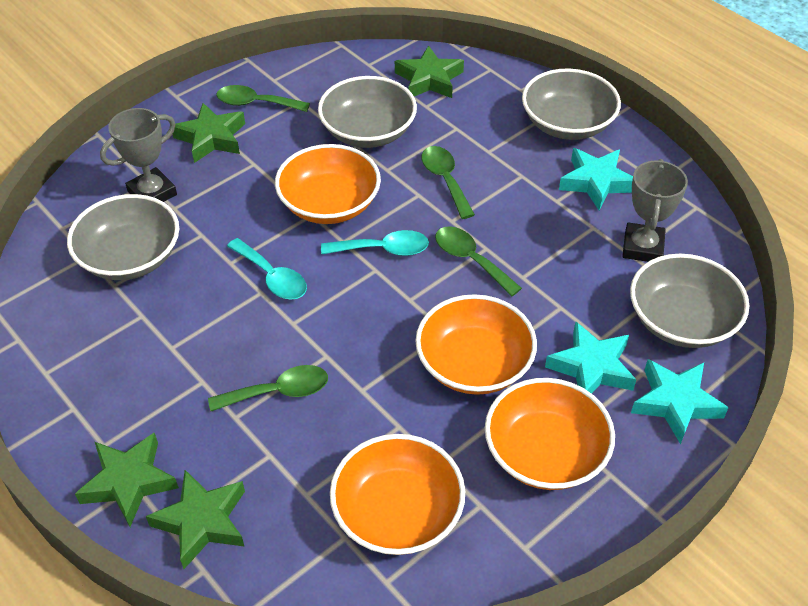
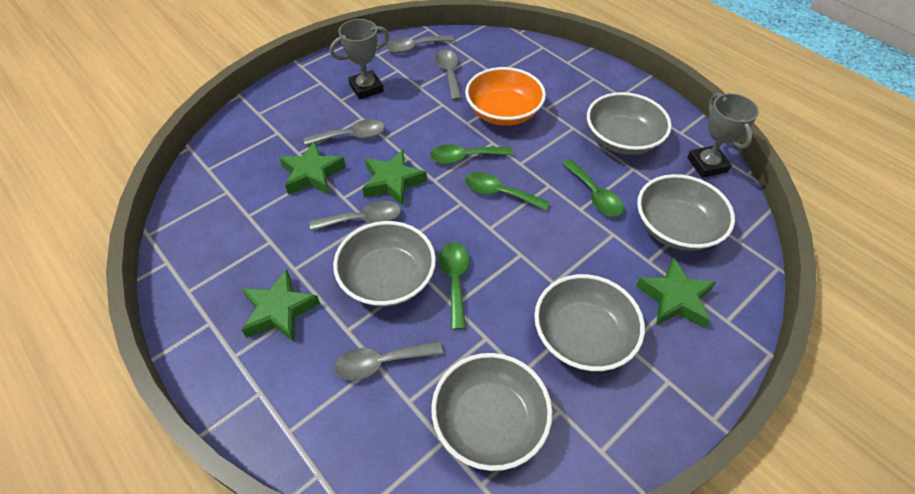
grey bowl: 4 -> 5
grey spoon: 0 -> 5
orange bowl: 4 -> 1
turquoise spoon: 2 -> 0
turquoise star: 3 -> 0

